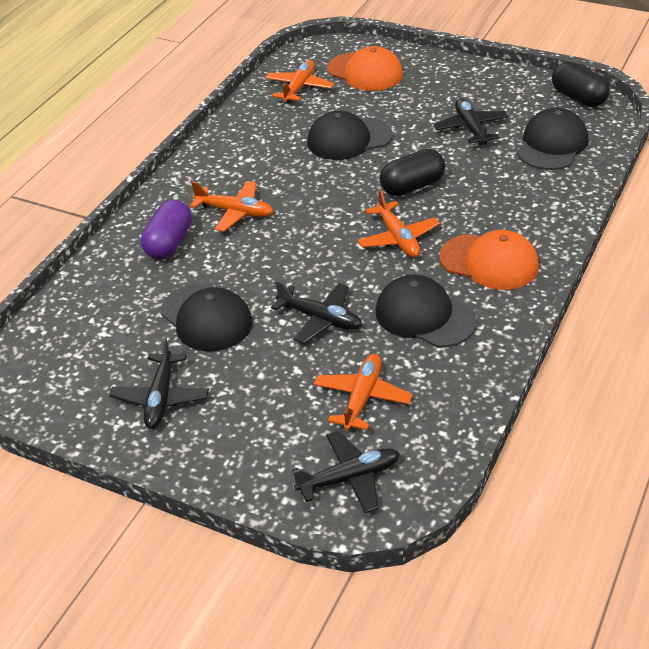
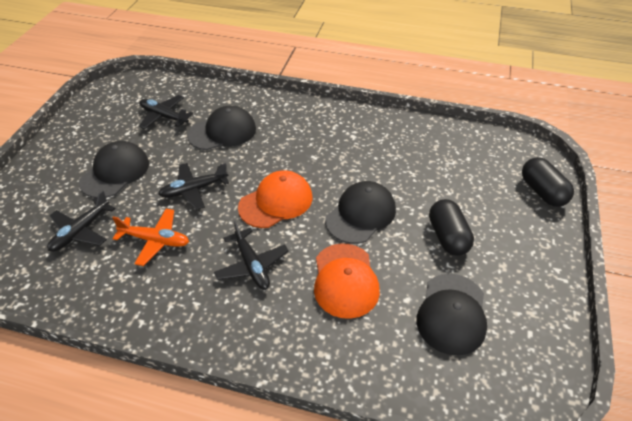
orange plane: 4 -> 1
purple capsule: 1 -> 0

